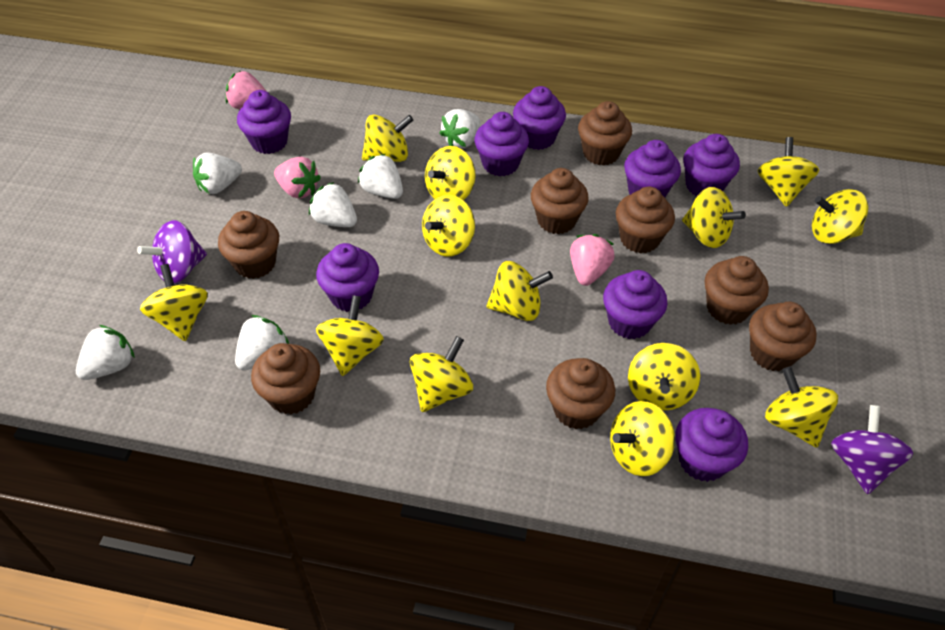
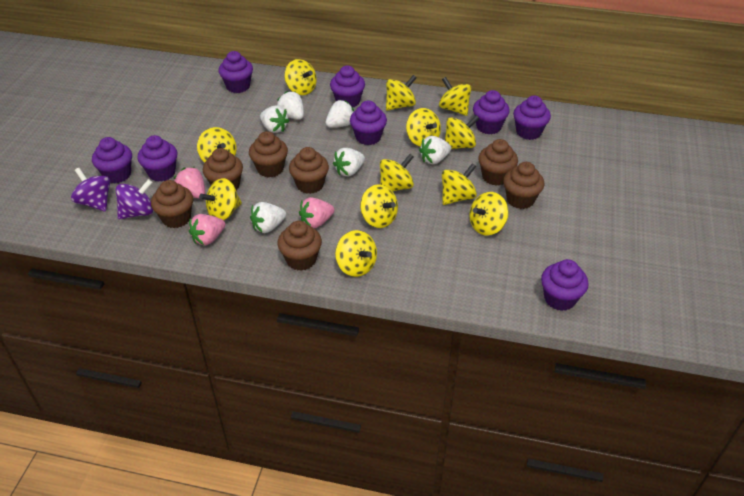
brown cupcake: 8 -> 7
yellow spinning top: 13 -> 12

